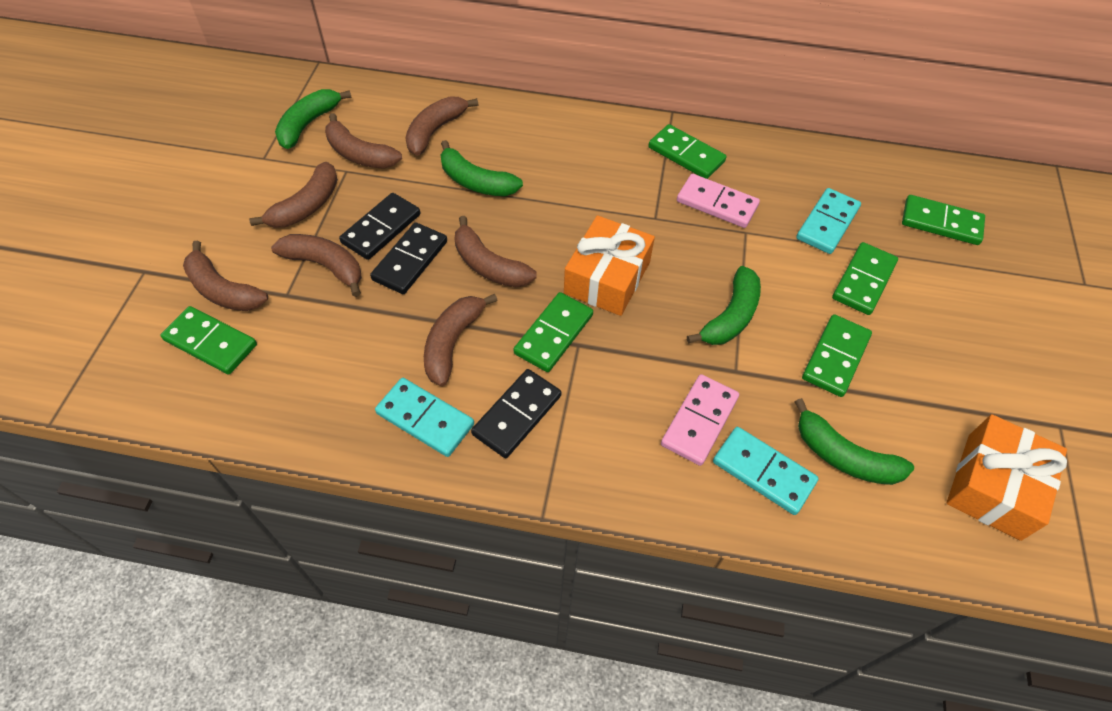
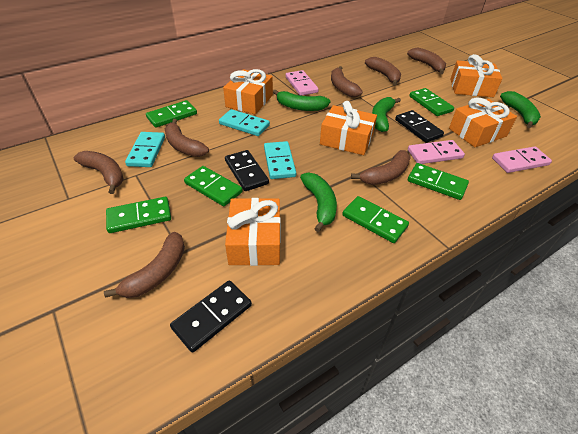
orange gift: 2 -> 5
pink domino: 2 -> 3

